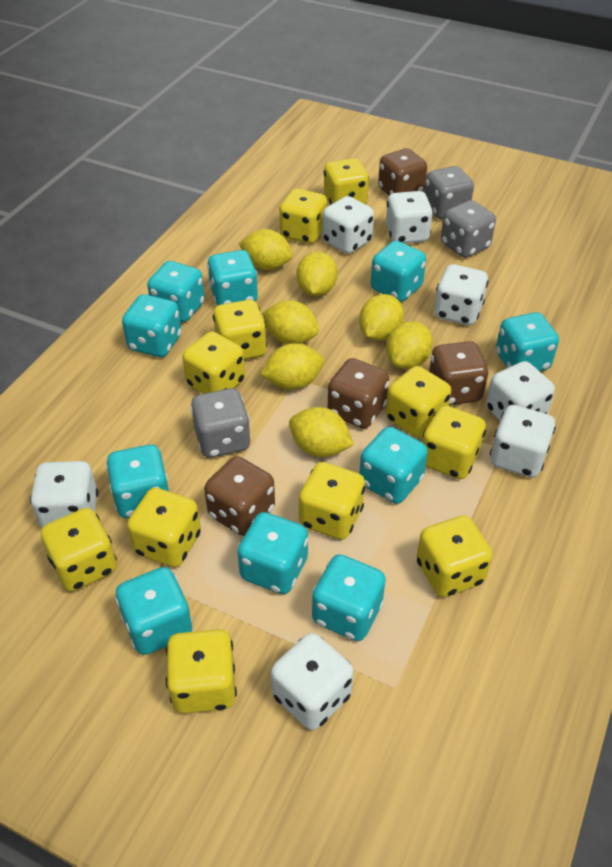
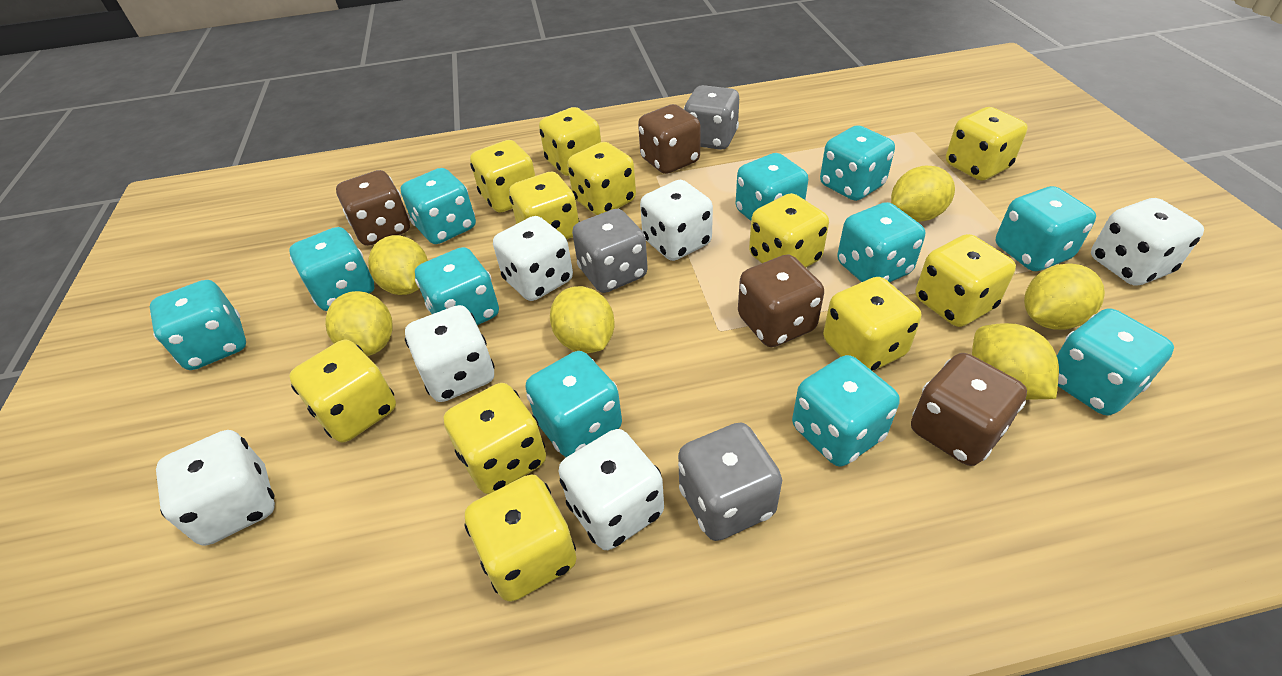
turquoise dice: 10 -> 11
white dice: 7 -> 6
yellow lemon: 7 -> 6

